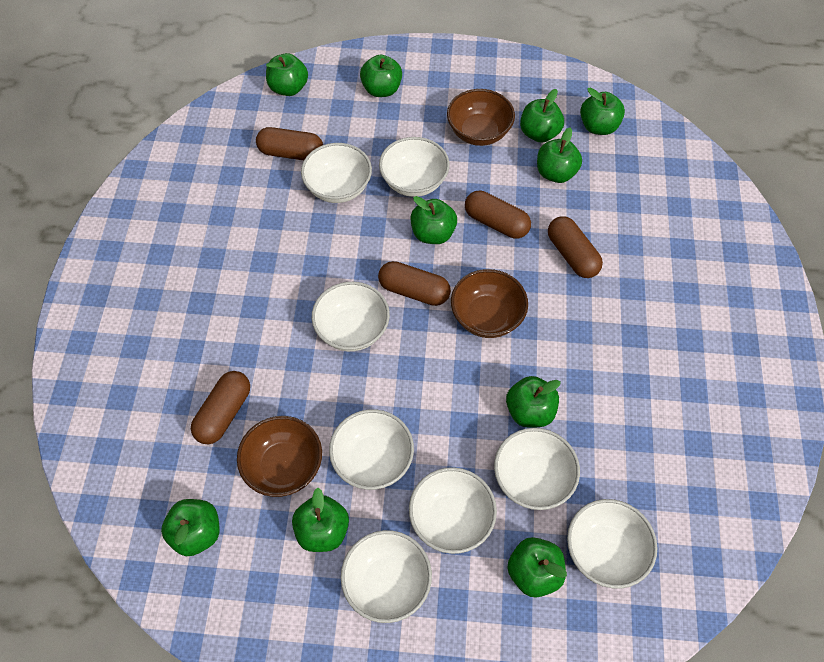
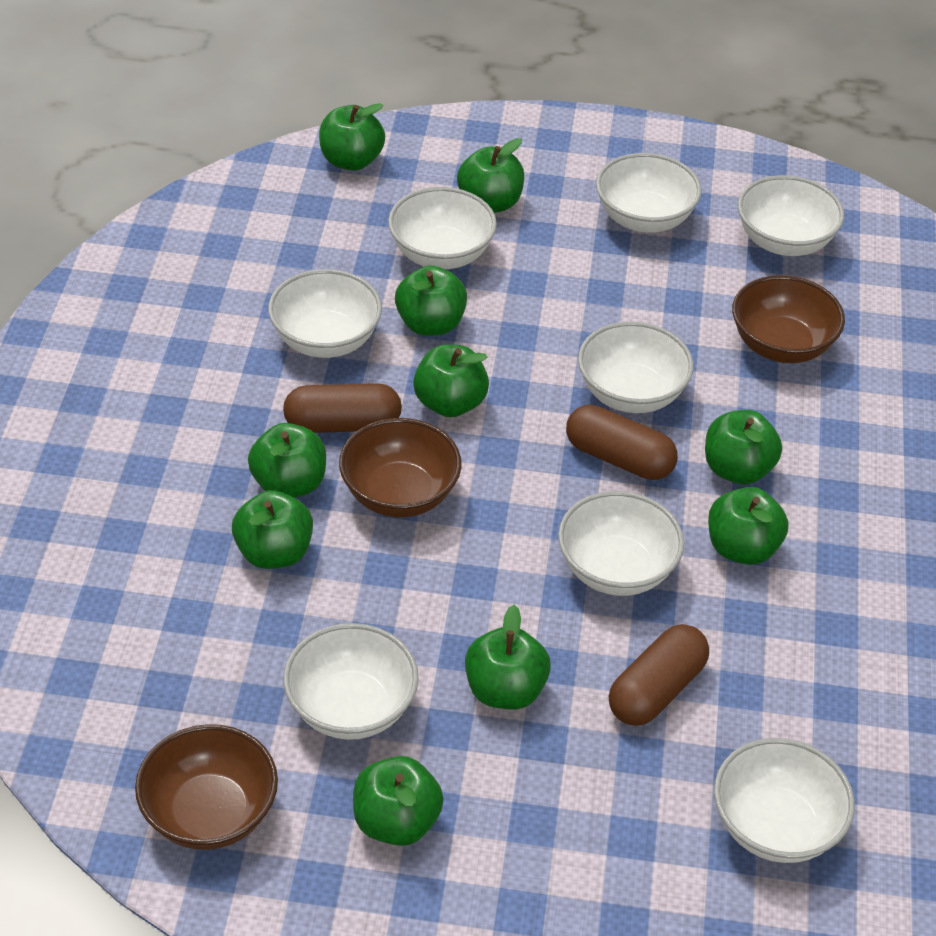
brown capsule: 5 -> 3

